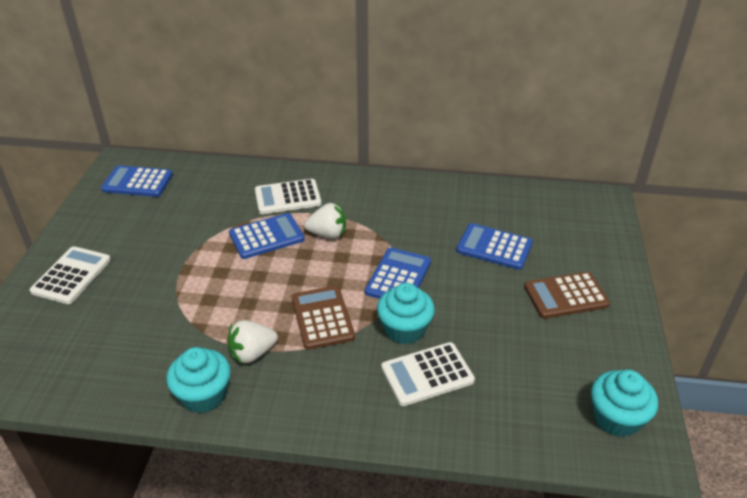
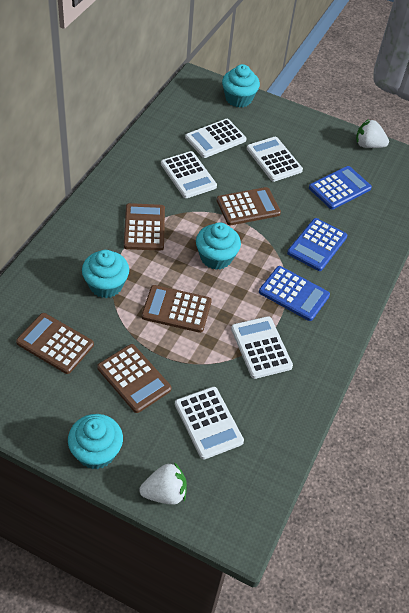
blue calculator: 4 -> 3
brown calculator: 2 -> 5
turquoise cupcake: 3 -> 4
white calculator: 3 -> 5

